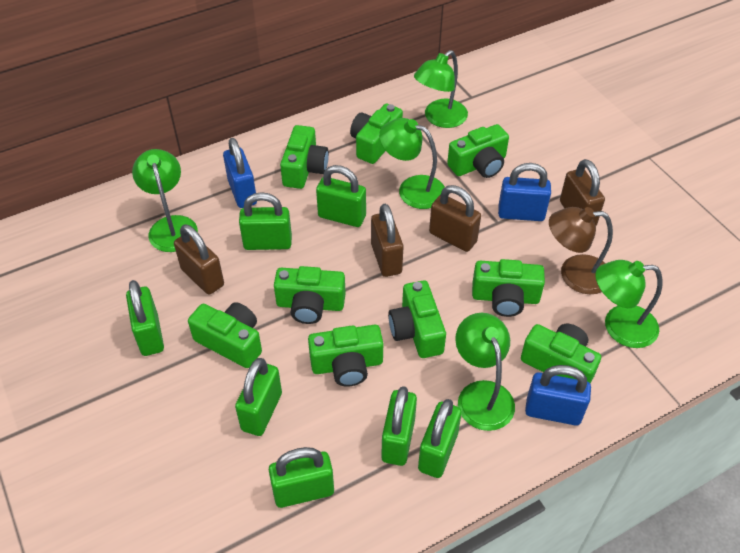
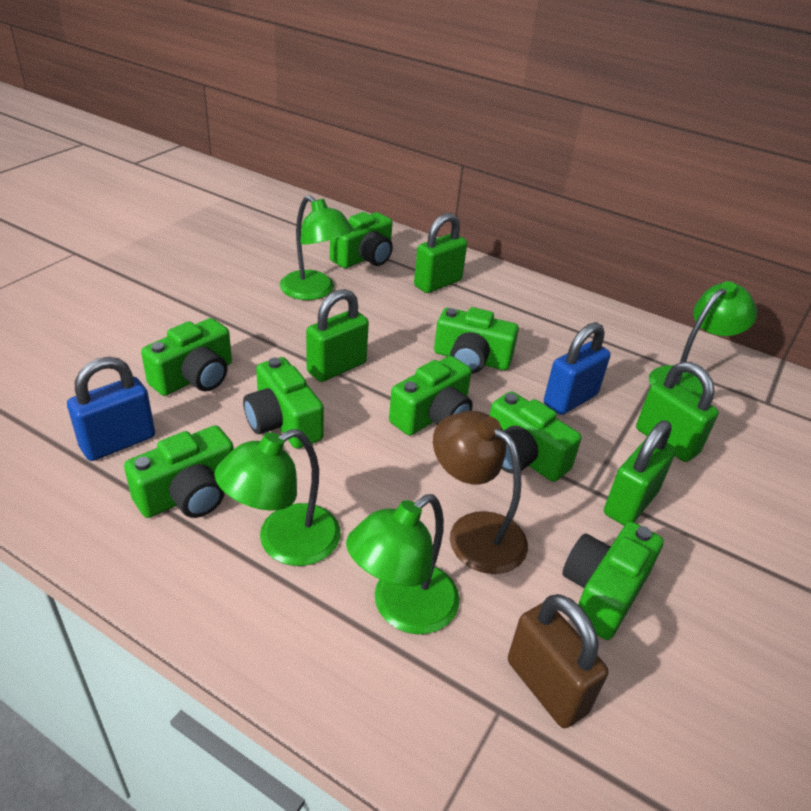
blue padlock: 3 -> 2
brown padlock: 4 -> 1
green camera: 9 -> 8
green lamp: 5 -> 4
green padlock: 7 -> 4

